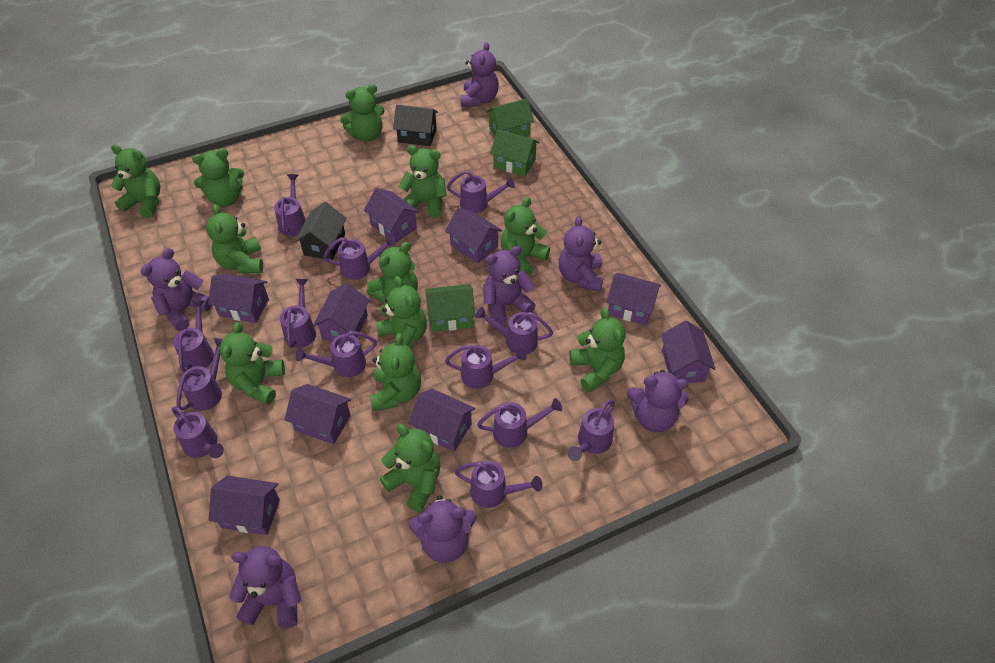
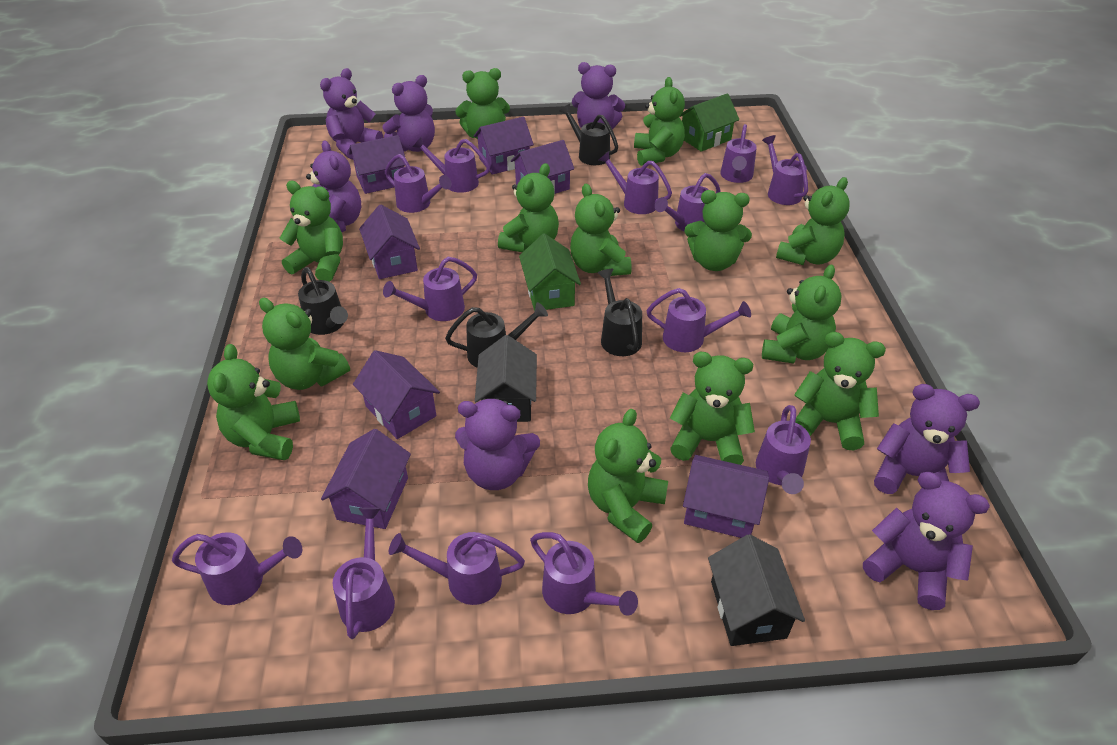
black watering can: 0 -> 4
green house: 3 -> 2
green teddy bear: 12 -> 13
purple house: 9 -> 7

